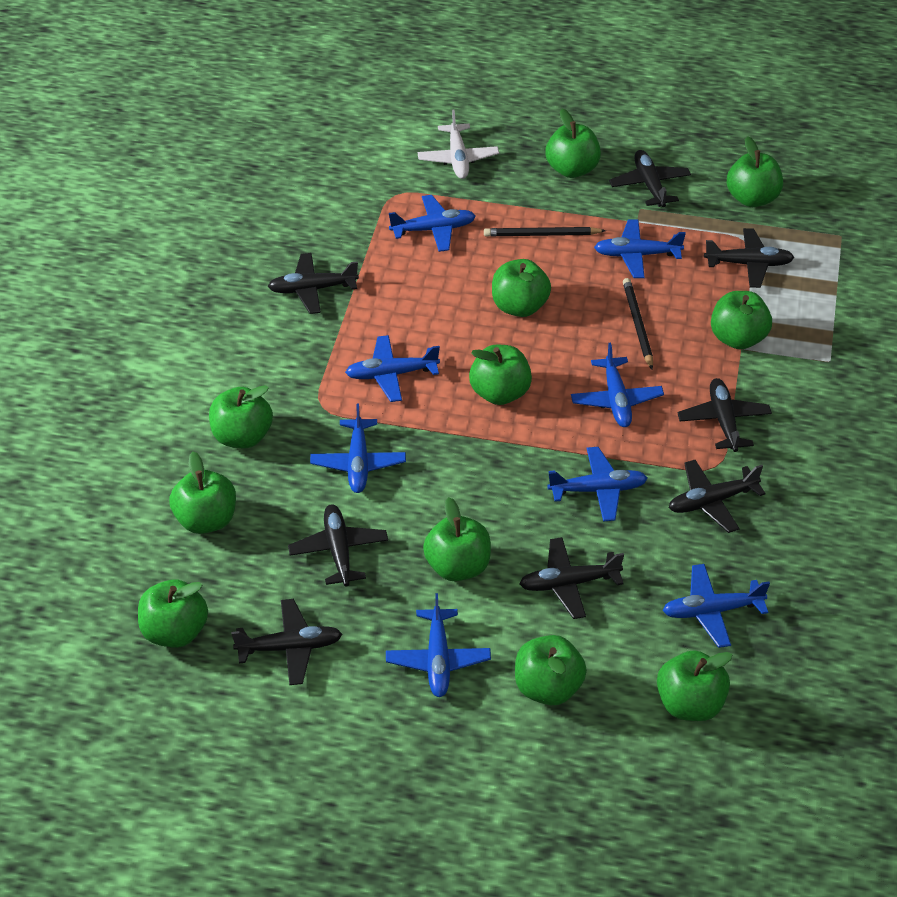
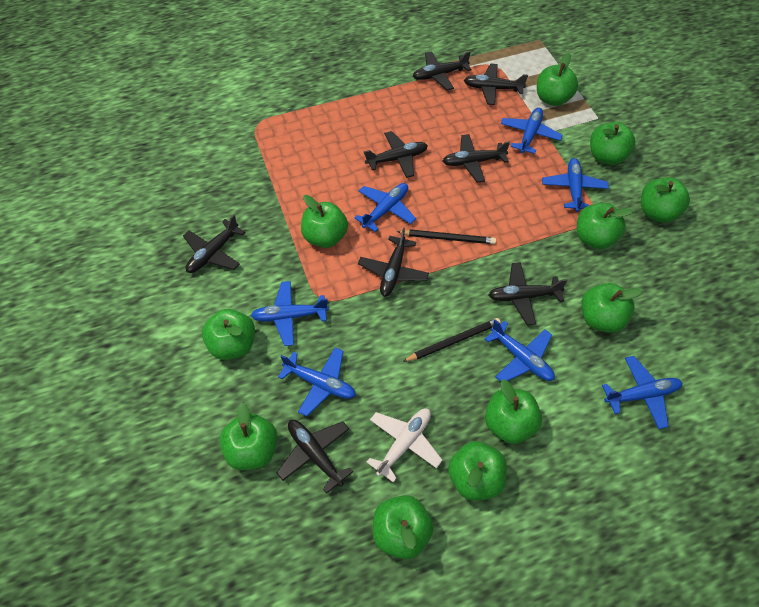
blue plane: 8 -> 7

